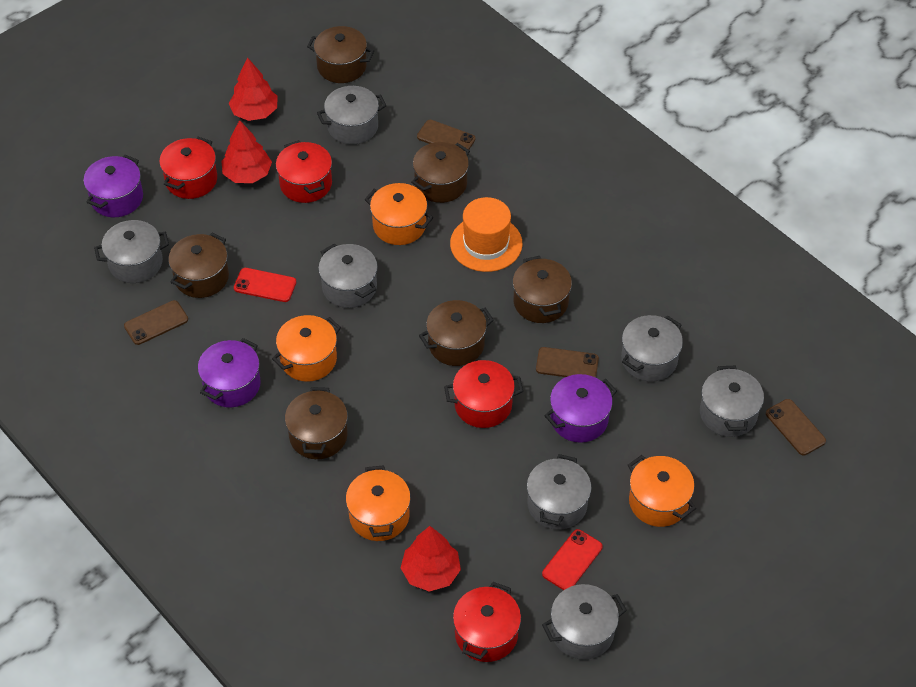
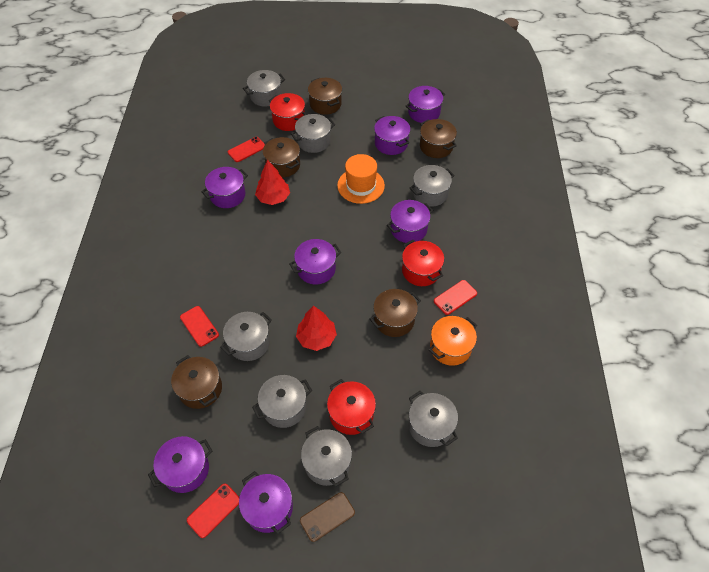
brown phone: 4 -> 1
brown pot: 6 -> 5
orange pot: 4 -> 1
purple pot: 3 -> 7
red phone: 2 -> 4
red pot: 4 -> 3
red tree: 3 -> 2

